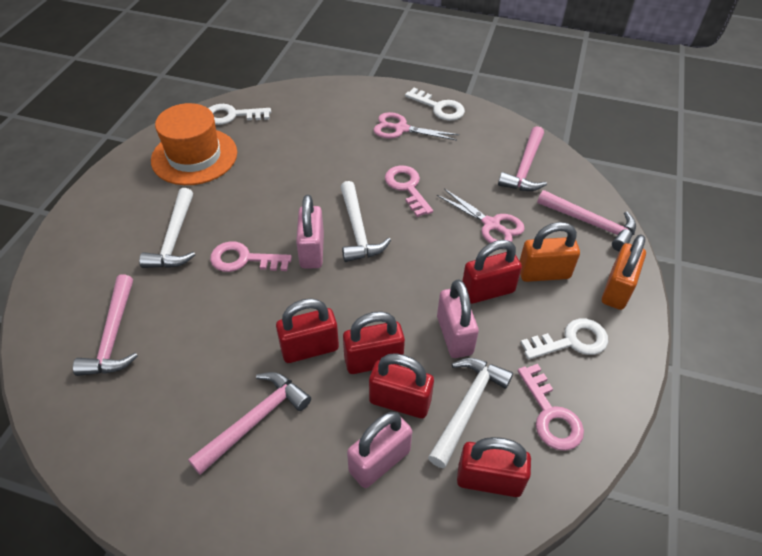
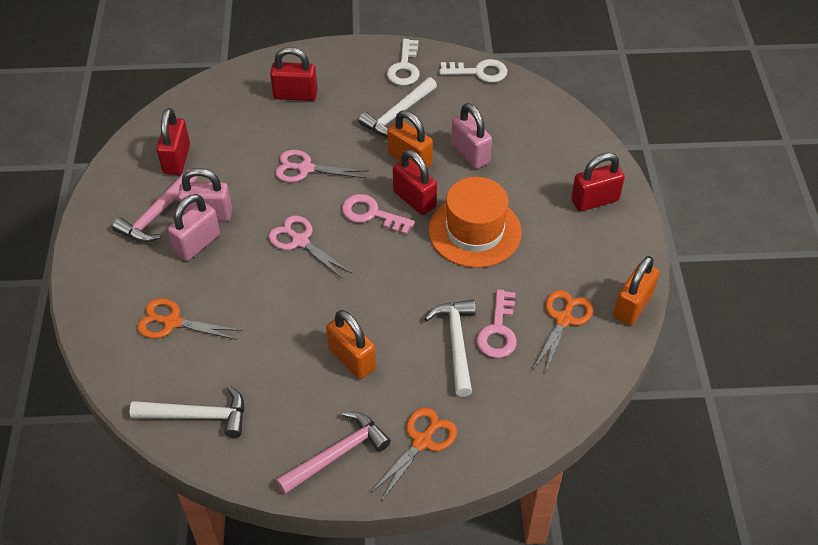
orange padlock: 2 -> 3
orange scissors: 0 -> 3
pink hammer: 4 -> 2
pink key: 3 -> 2
red padlock: 5 -> 4
white key: 3 -> 2

